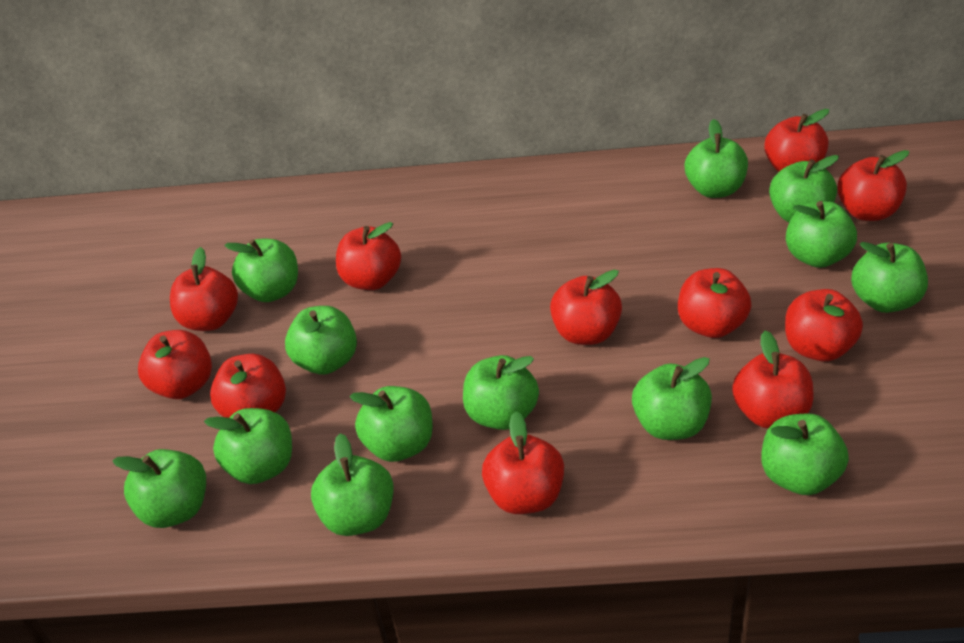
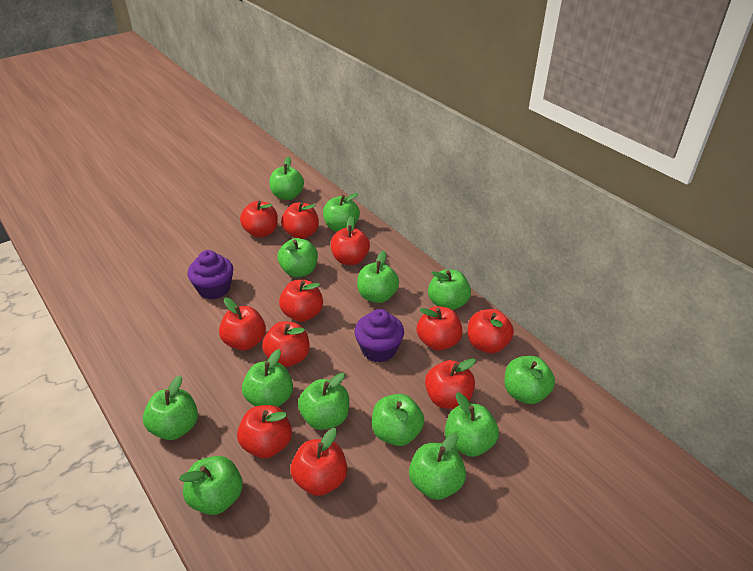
purple cupcake: 0 -> 2

